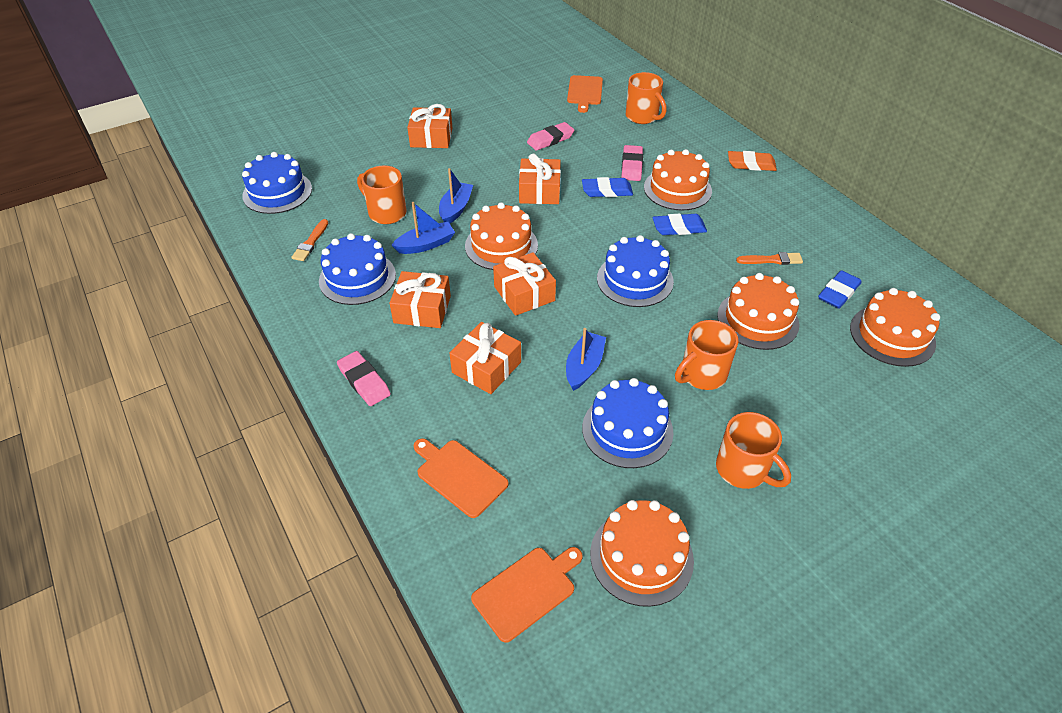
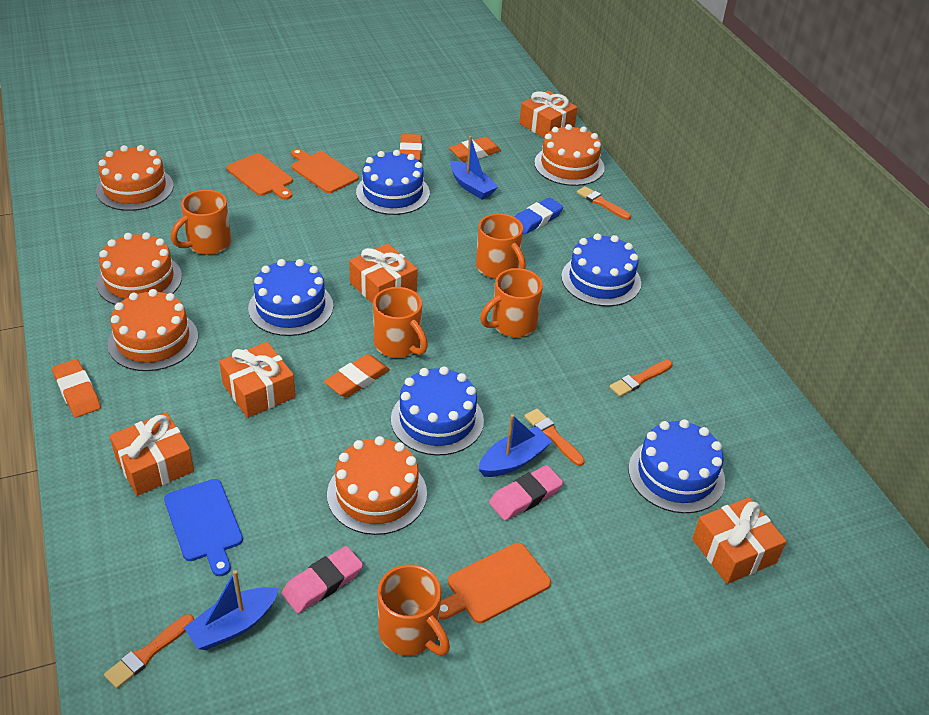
blue cake: 4 -> 5
blue cutting board: 0 -> 1
blue eraser: 3 -> 1
orange brush: 2 -> 4
orange eraser: 1 -> 4
orange mug: 4 -> 5
pink eraser: 3 -> 2

